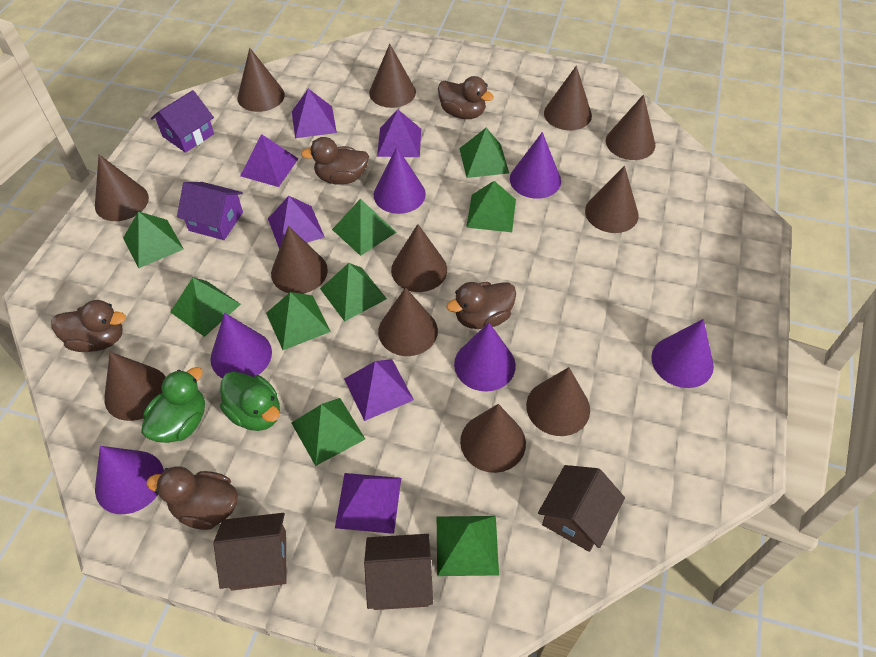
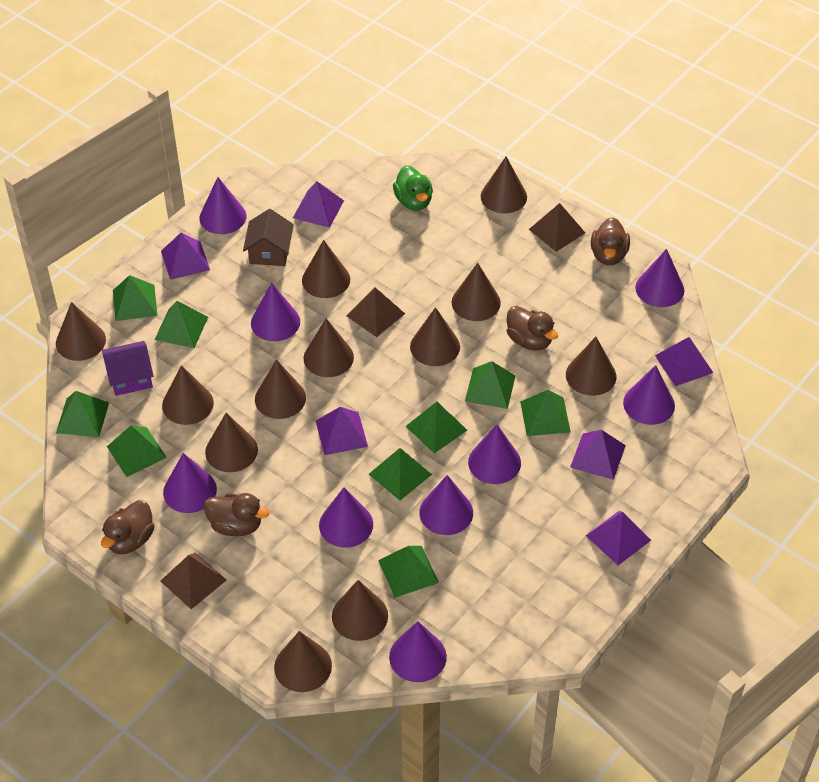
brown duck: 5 -> 4
brown house: 3 -> 1
brown pyramid: 0 -> 3
green duck: 2 -> 1
purple cone: 6 -> 9
purple house: 2 -> 1

